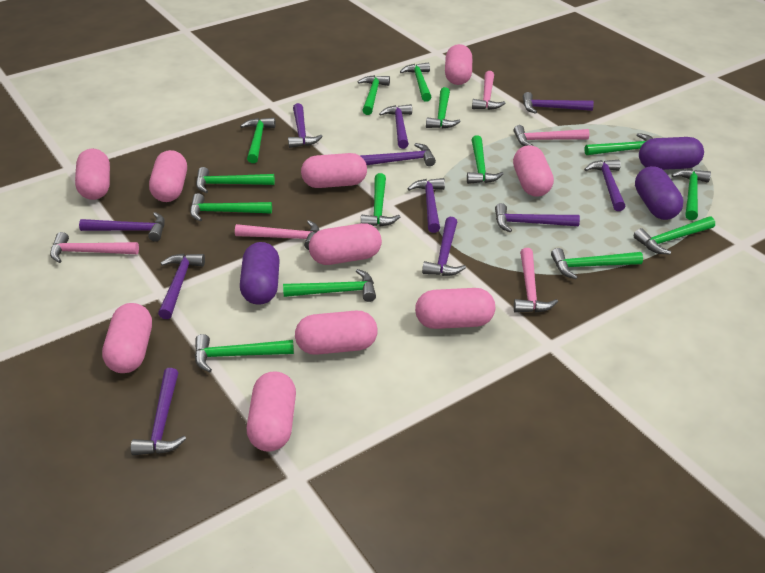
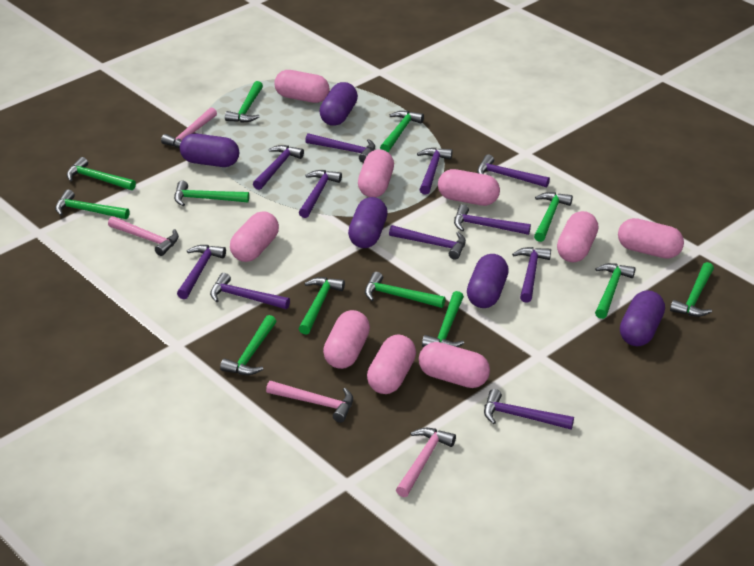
green hammer: 14 -> 12
pink capsule: 10 -> 9
pink hammer: 5 -> 4
purple capsule: 3 -> 5

